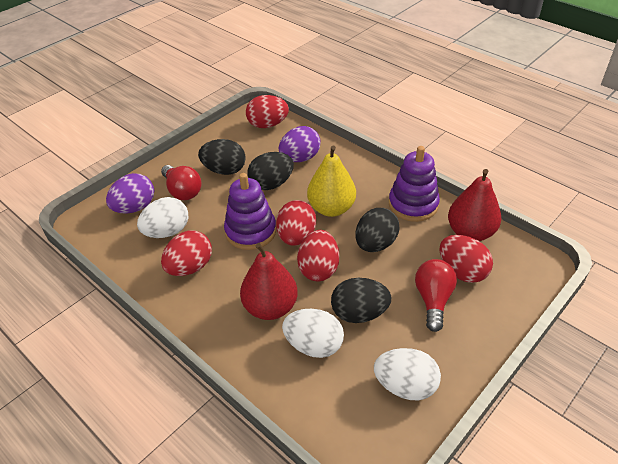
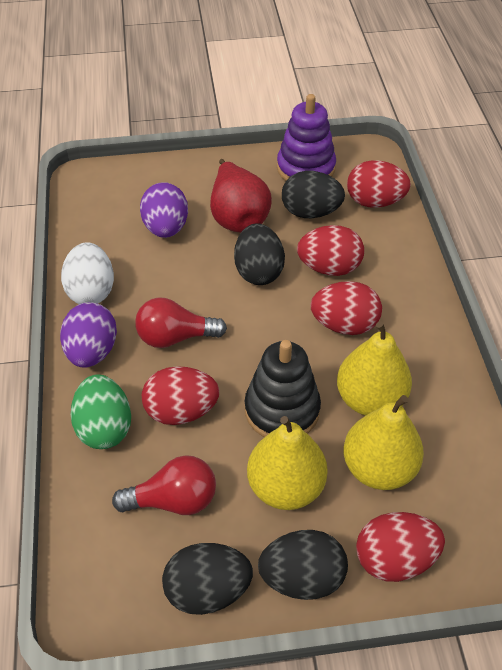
black stacking toy: 0 -> 1
green egg: 0 -> 1
purple stacking toy: 2 -> 1
red pear: 2 -> 1
white egg: 3 -> 1
yellow pear: 1 -> 3

